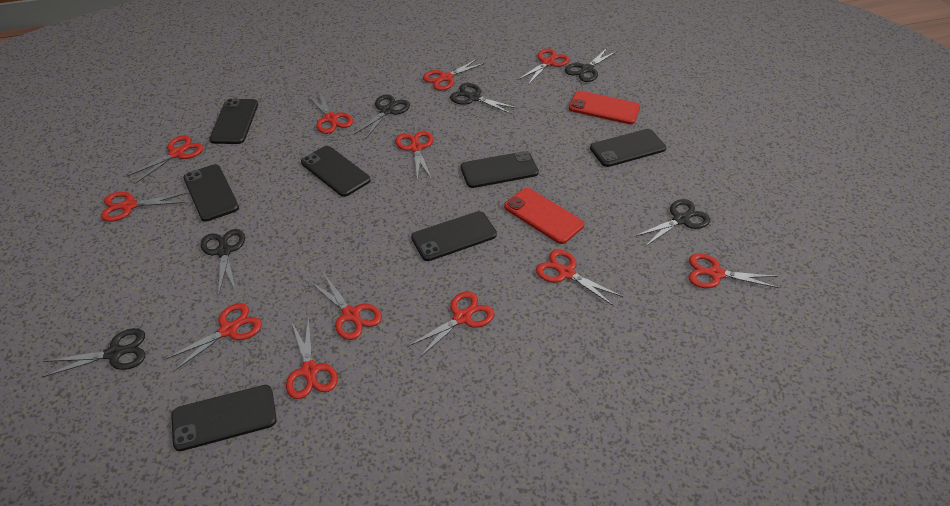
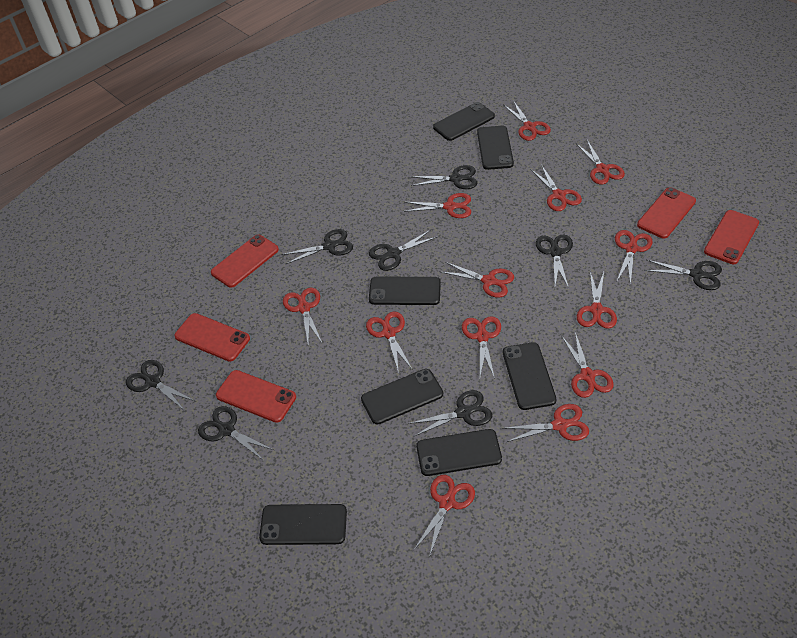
black scissors: 6 -> 8
red phone: 2 -> 5
red scissors: 12 -> 13

